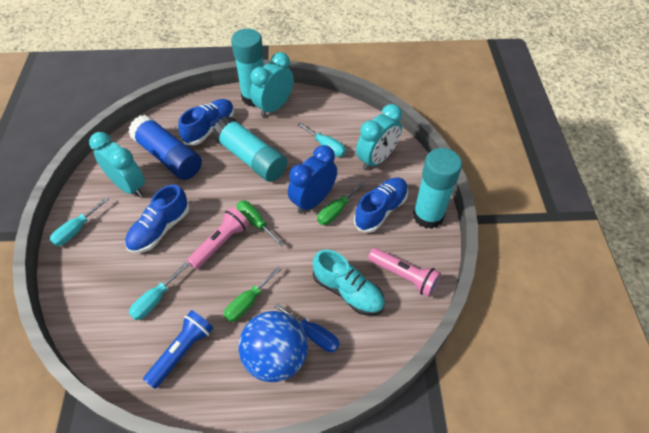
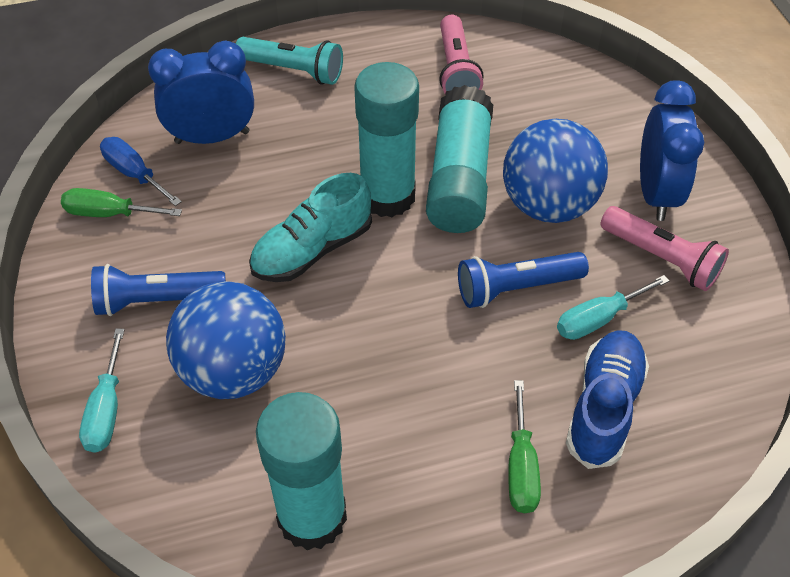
blue ball: 1 -> 2
blue clock: 1 -> 2
blue flashlight: 1 -> 2
blue glue stick: 1 -> 0
blue shoe: 3 -> 1
green screwdriver: 3 -> 2
turquoise clock: 3 -> 0
turquoise flashlight: 0 -> 1
turquoise screwdriver: 3 -> 2

